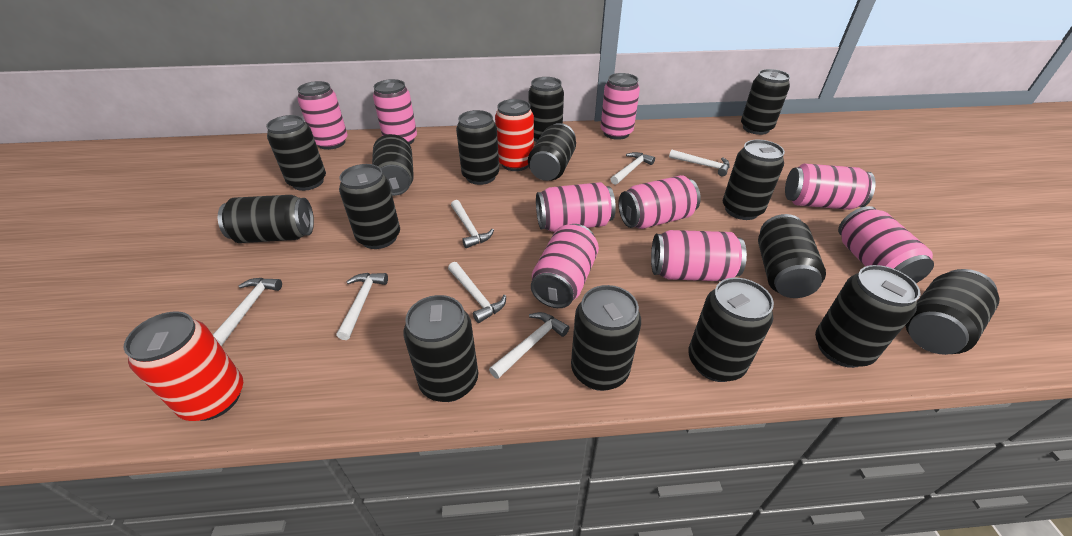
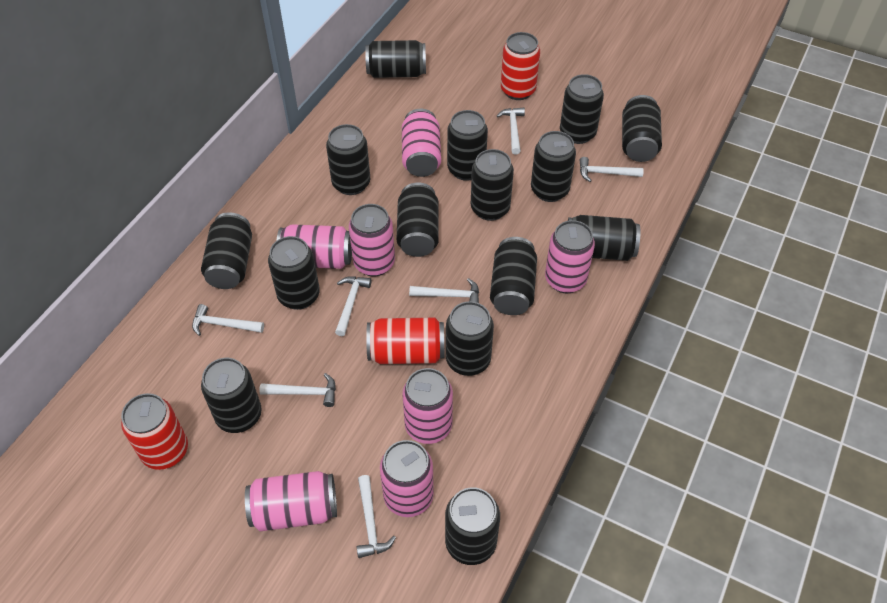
pink can: 9 -> 7
red can: 2 -> 3

